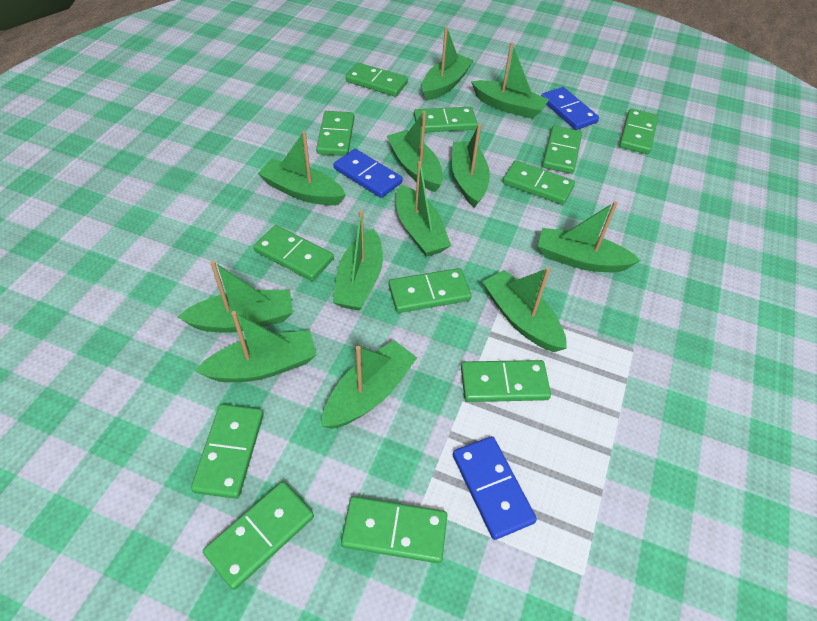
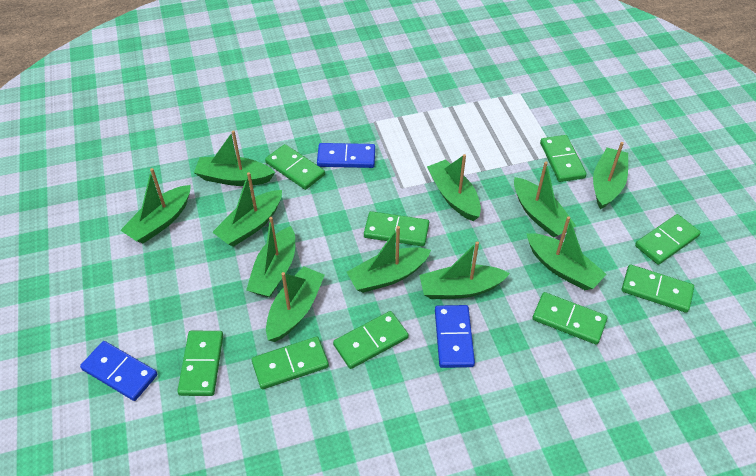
green boat: 12 -> 11
green domino: 12 -> 9

